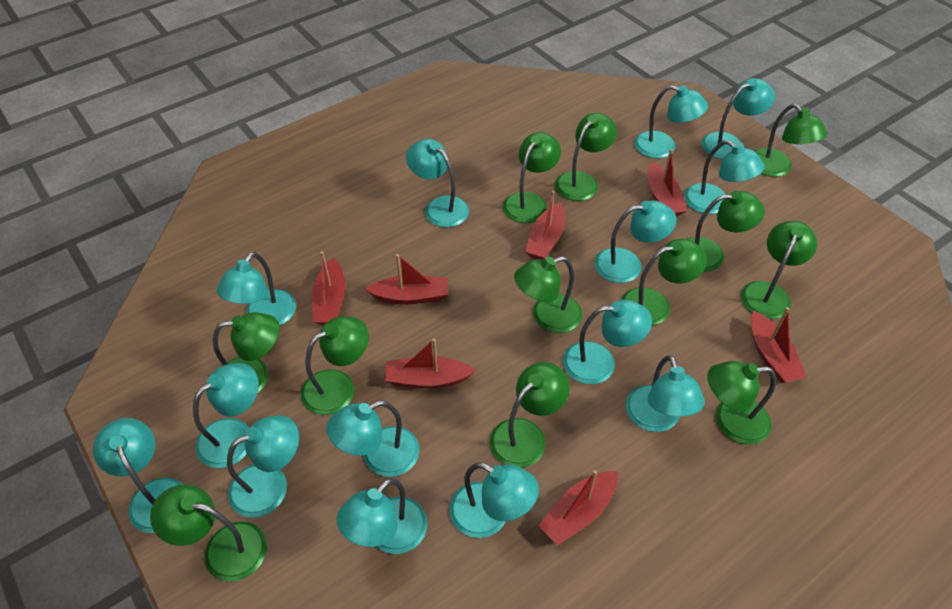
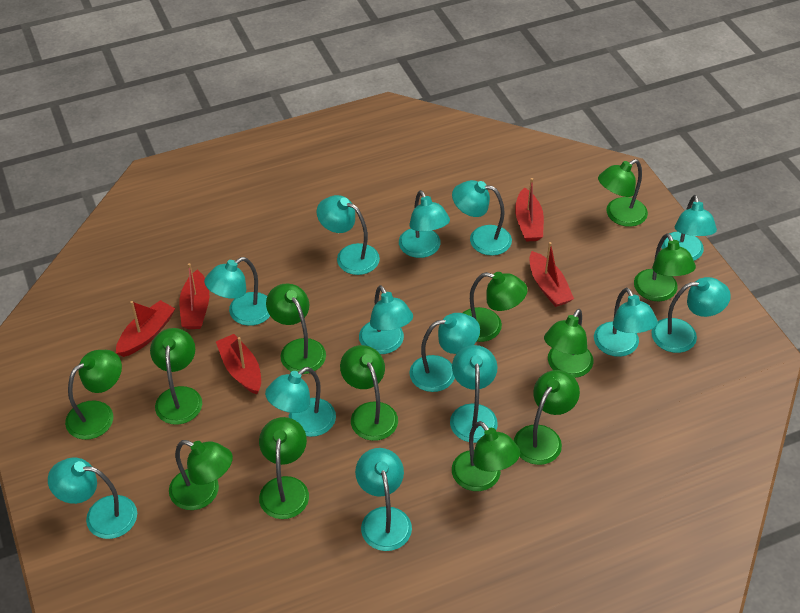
red boat: 7 -> 5
turquoise lamp: 14 -> 13

